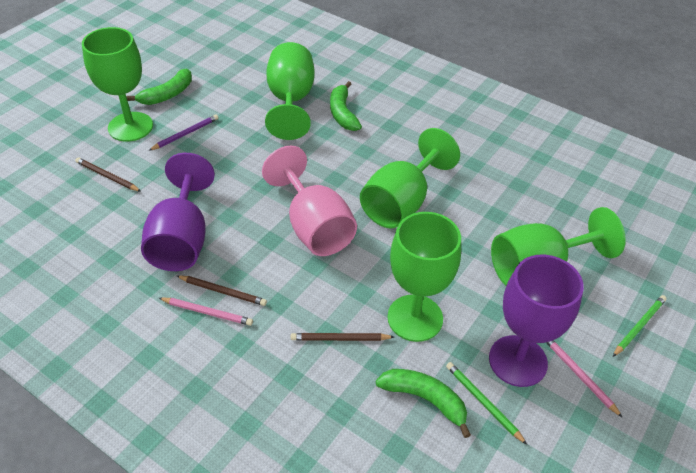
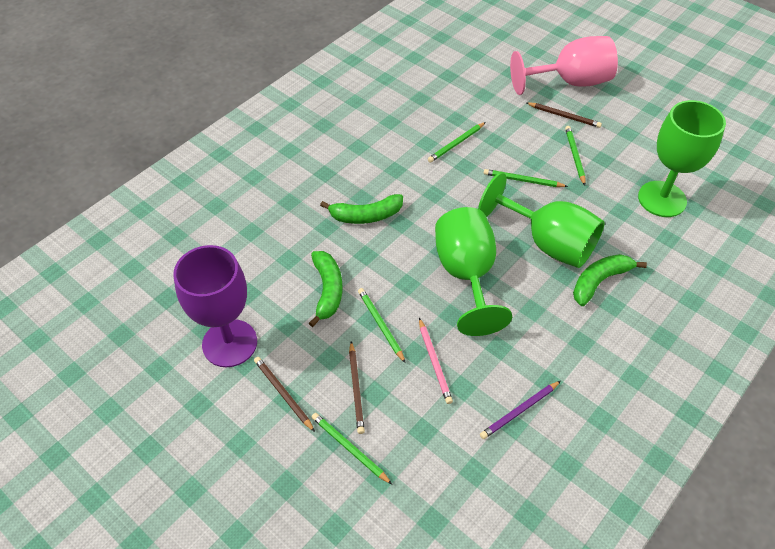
green goblet: 5 -> 3
green pencil: 2 -> 5
pink pencil: 2 -> 1
purple goblet: 2 -> 1

